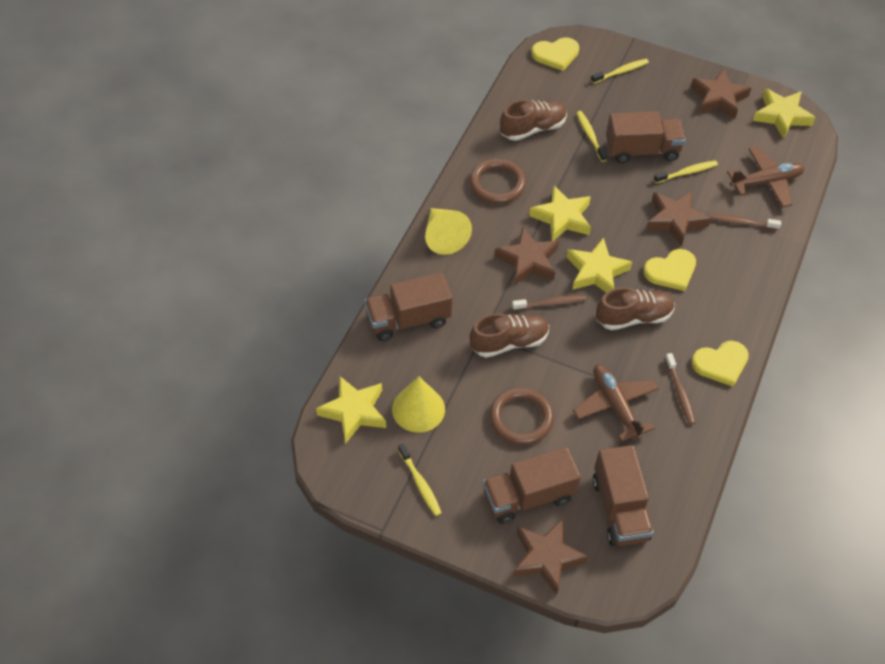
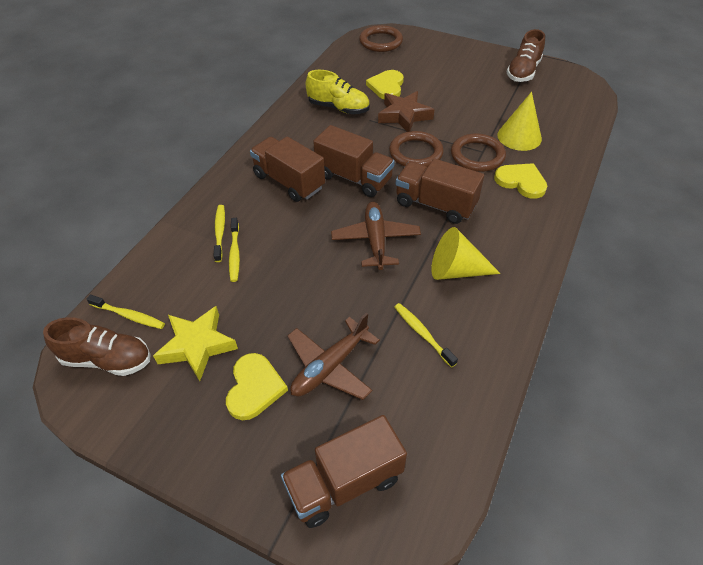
brown ring: 2 -> 3
brown shoe: 3 -> 2
brown star: 4 -> 1
brown toothbrush: 3 -> 0
yellow shoe: 0 -> 1
yellow star: 4 -> 1

